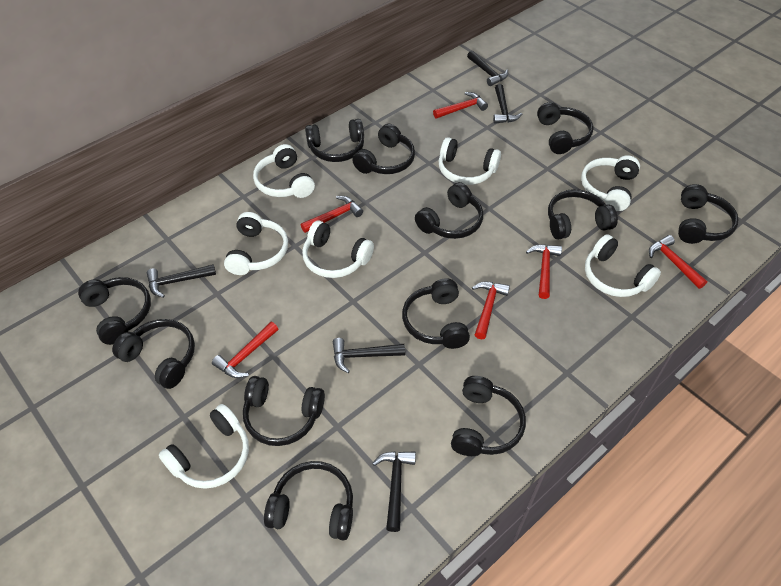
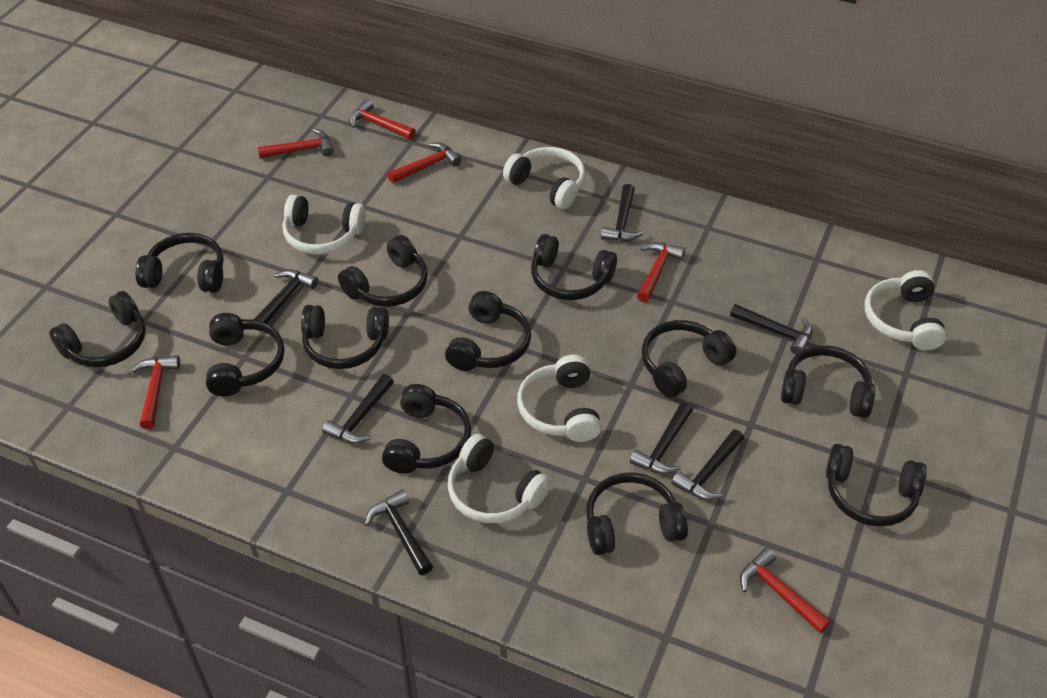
black hammer: 5 -> 7
white headphones: 7 -> 5

